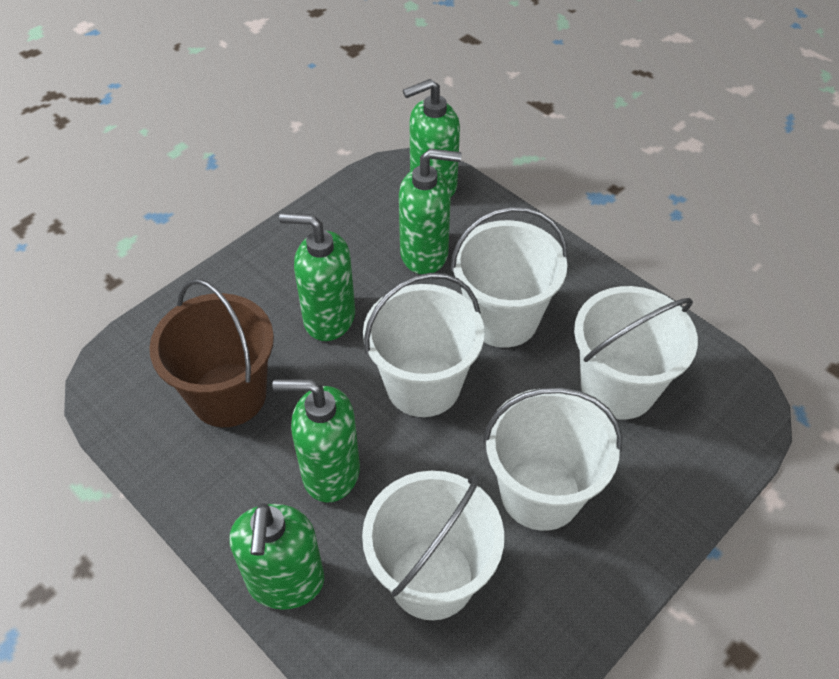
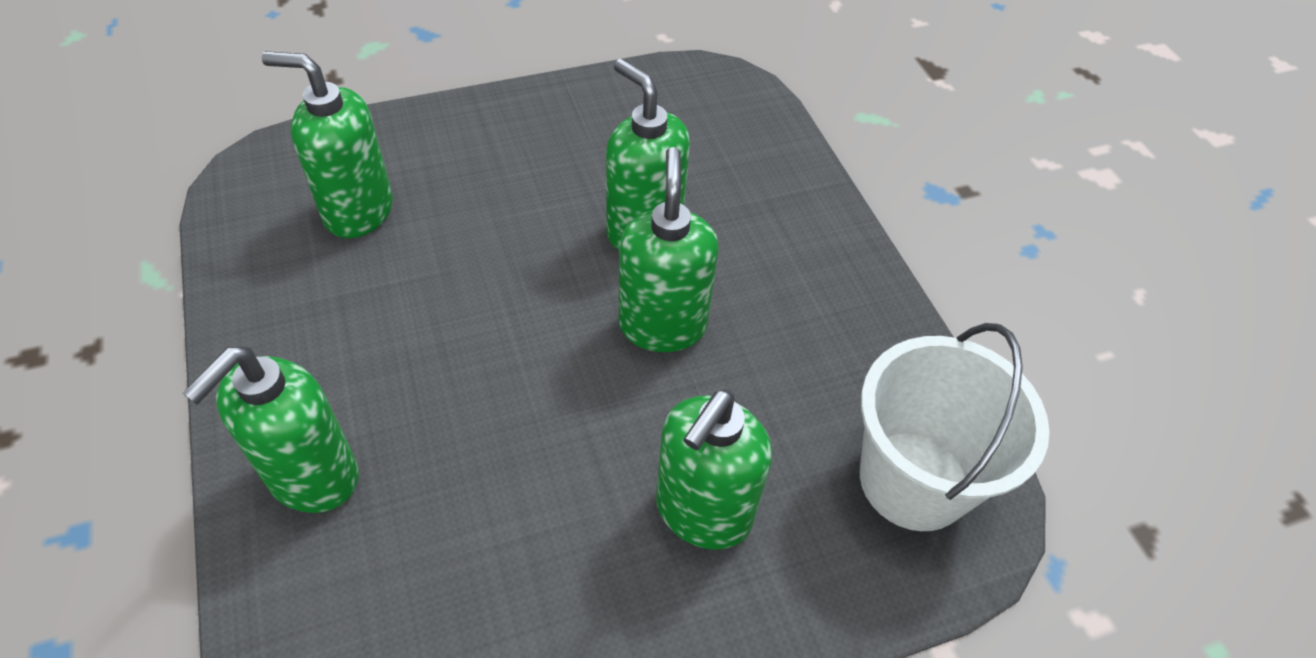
brown bucket: 1 -> 0
white bucket: 5 -> 1

